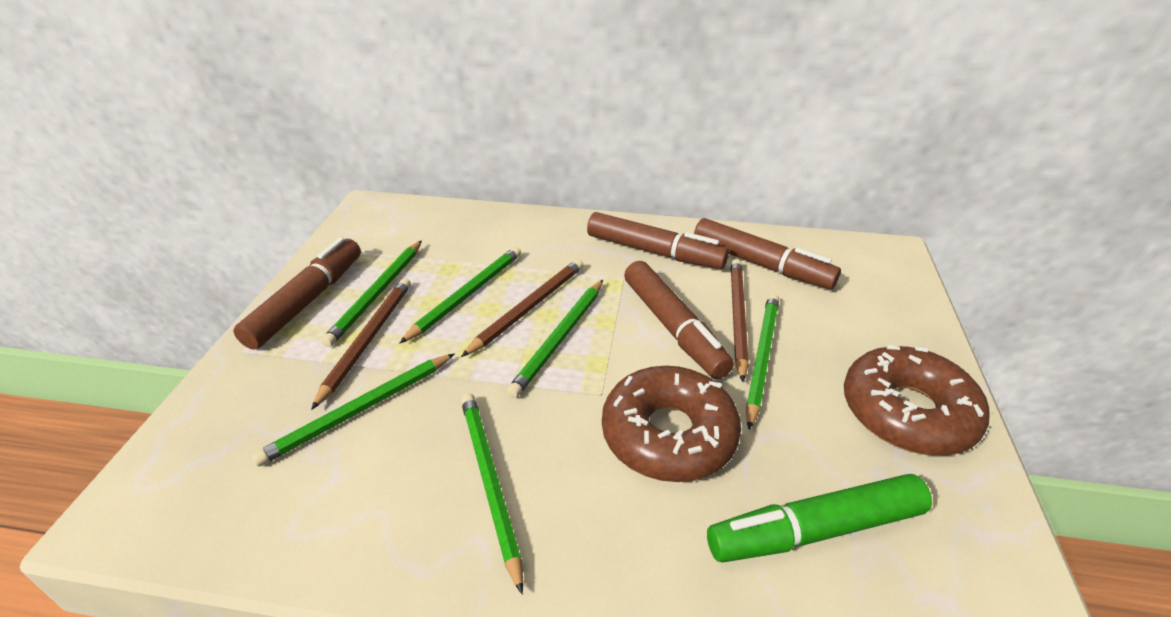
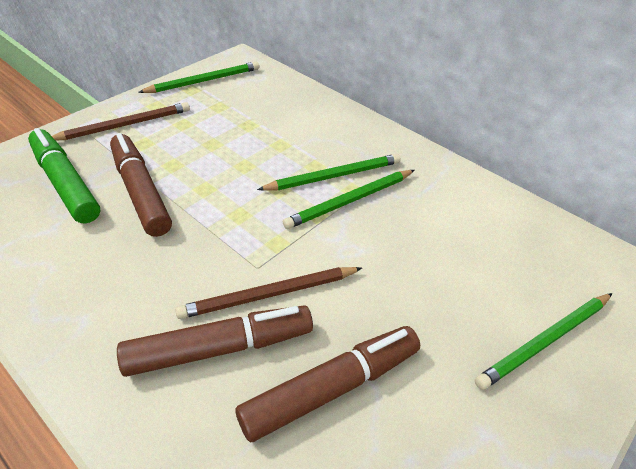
brown donut: 2 -> 0
brown marker: 4 -> 3
brown pencil: 3 -> 2
green pencil: 6 -> 4

